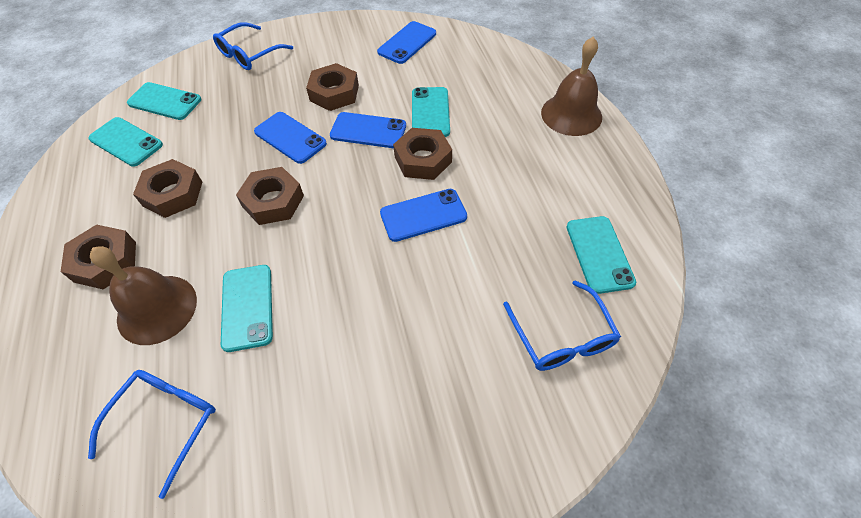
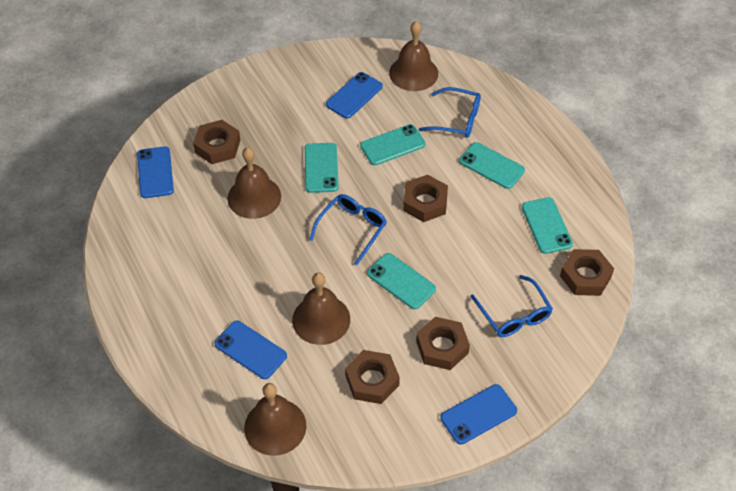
brown bell: 2 -> 4

